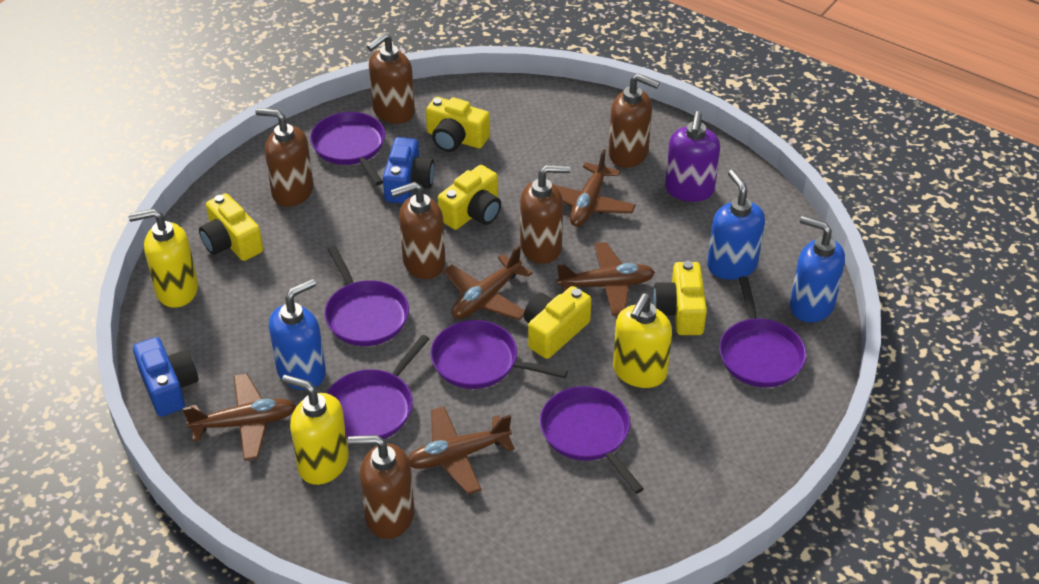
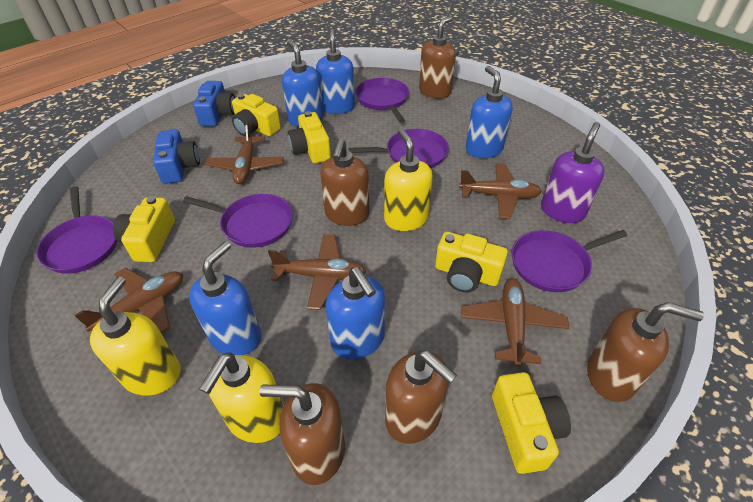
blue soap dispenser: 3 -> 5
brown soap dispenser: 6 -> 5
purple pan: 6 -> 5

